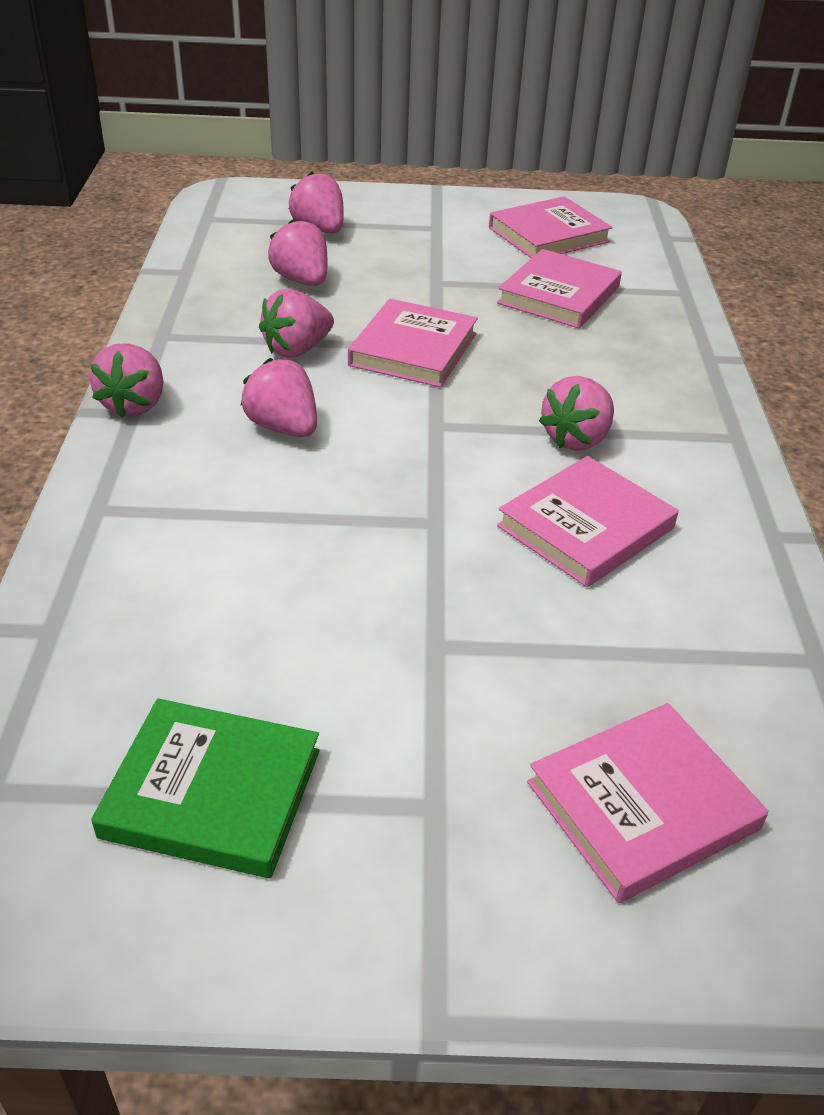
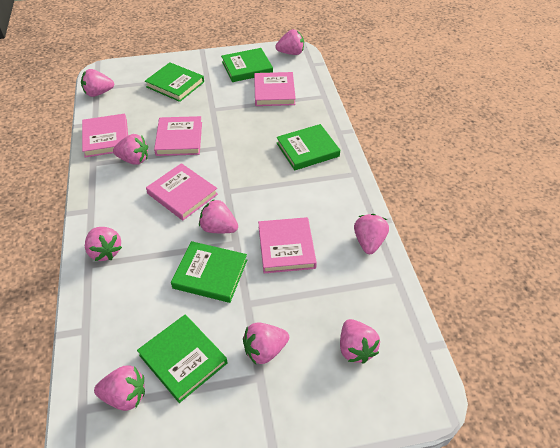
green book: 1 -> 5
pink strawberry: 6 -> 9

